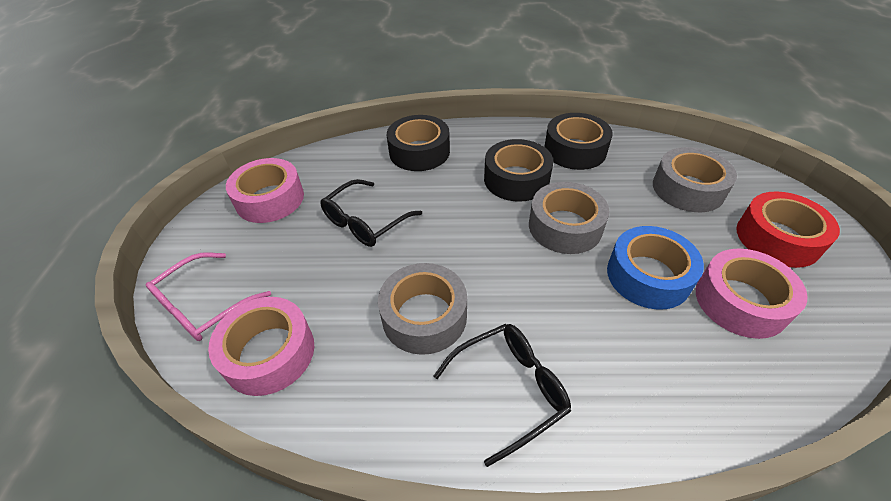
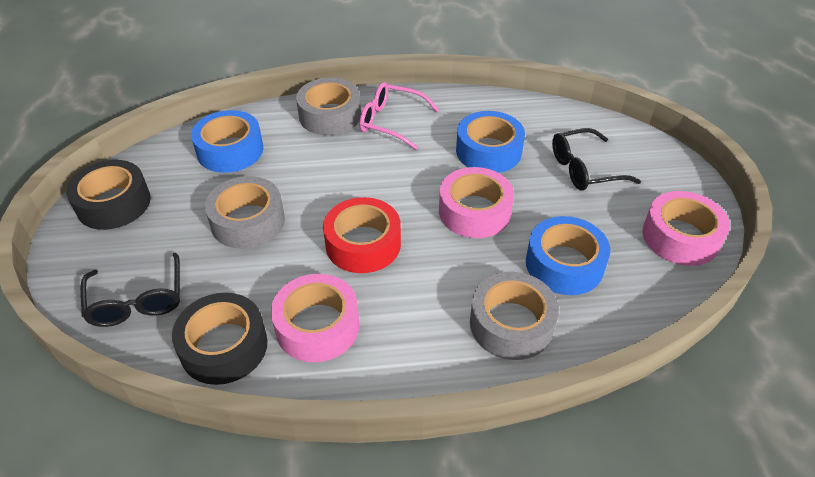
black tape: 3 -> 2
blue tape: 1 -> 3

